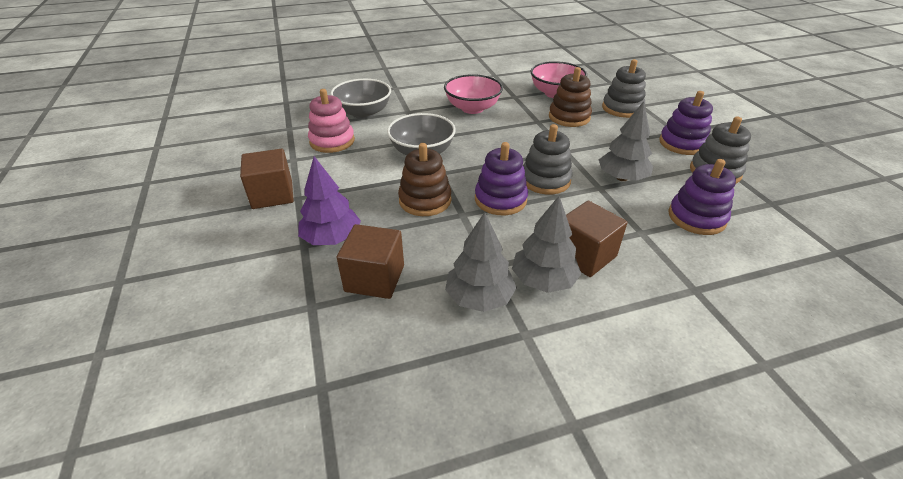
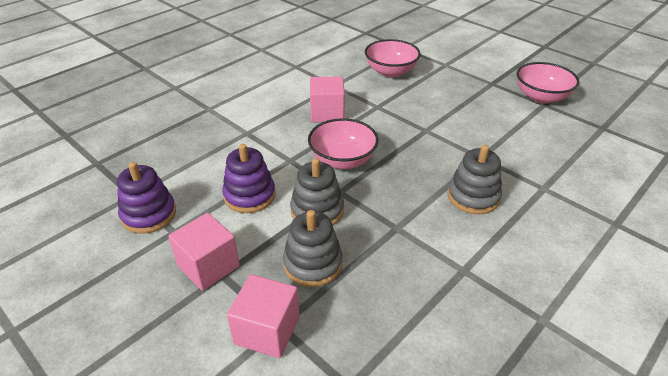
brown cube: 3 -> 0
brown stacking toy: 2 -> 0
grey bowl: 2 -> 0
grey tree: 3 -> 0
pink bowl: 2 -> 3
pink cube: 0 -> 3
pink stacking toy: 1 -> 0
purple stacking toy: 3 -> 2
purple tree: 1 -> 0

